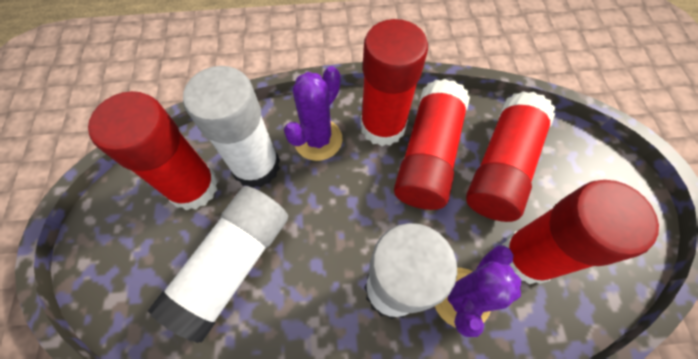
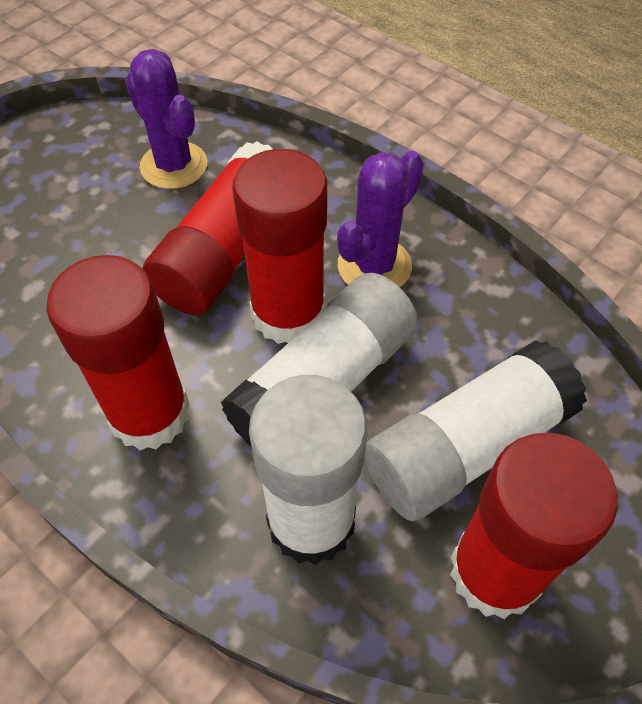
red glue stick: 5 -> 4

